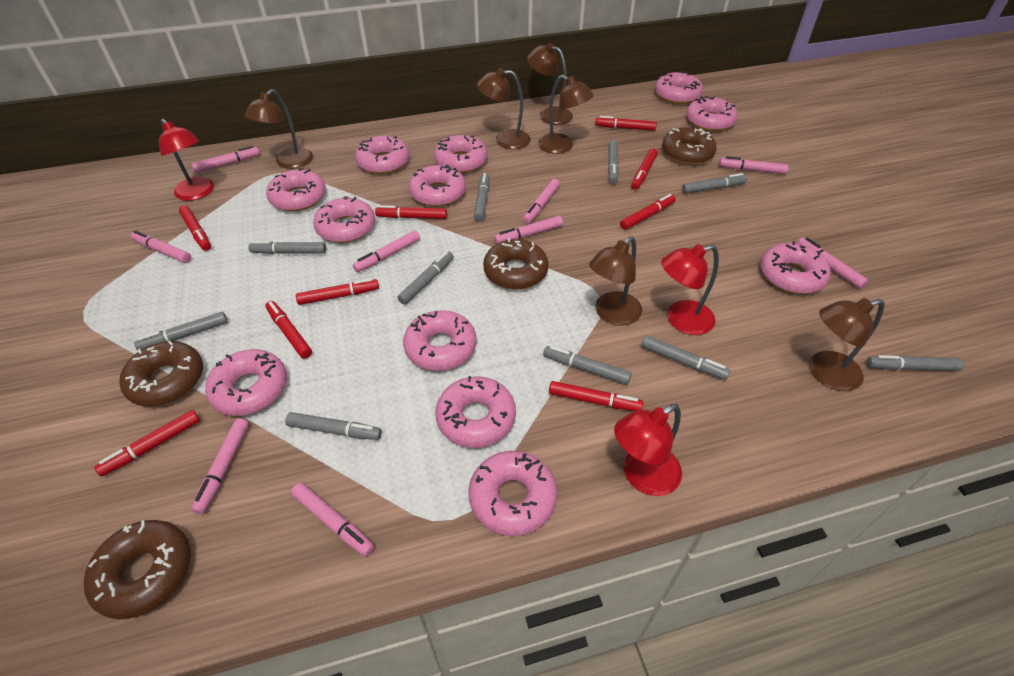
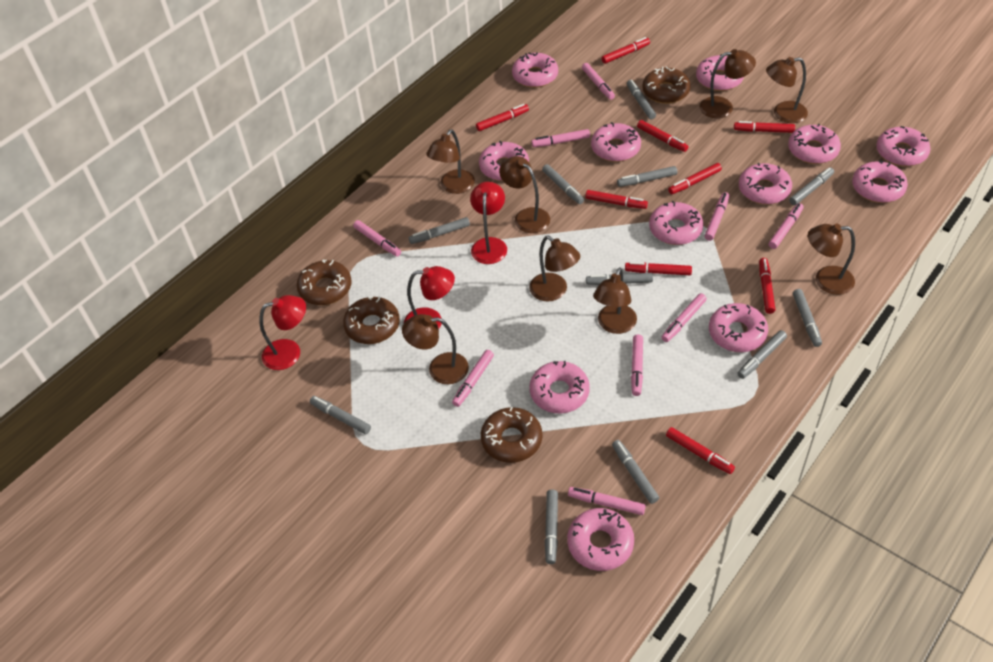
brown lamp: 6 -> 8
grey marker: 10 -> 11

